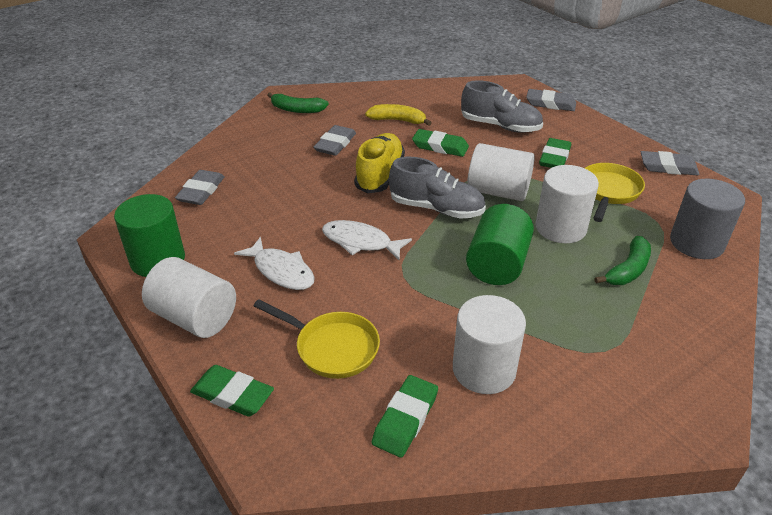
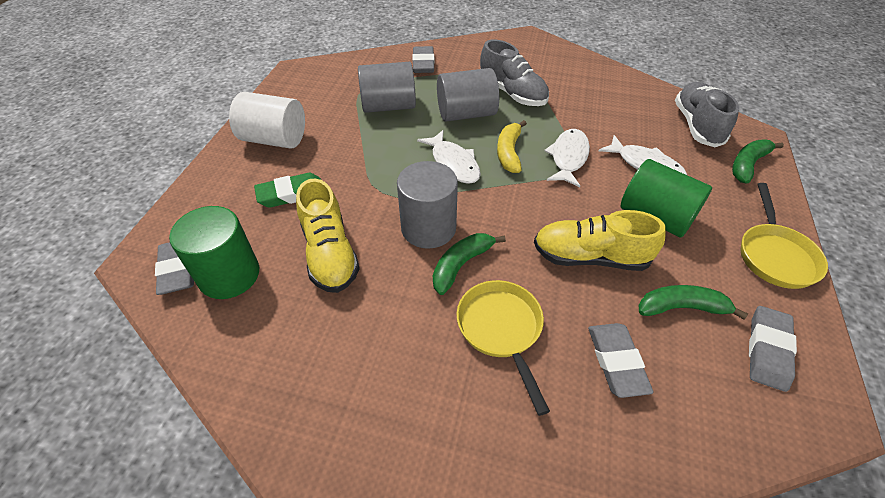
green banana: 2 -> 3
green eraser: 4 -> 1
grey cylinder: 1 -> 3
white cylinder: 4 -> 1
white fish: 2 -> 3
yellow shoe: 1 -> 2

